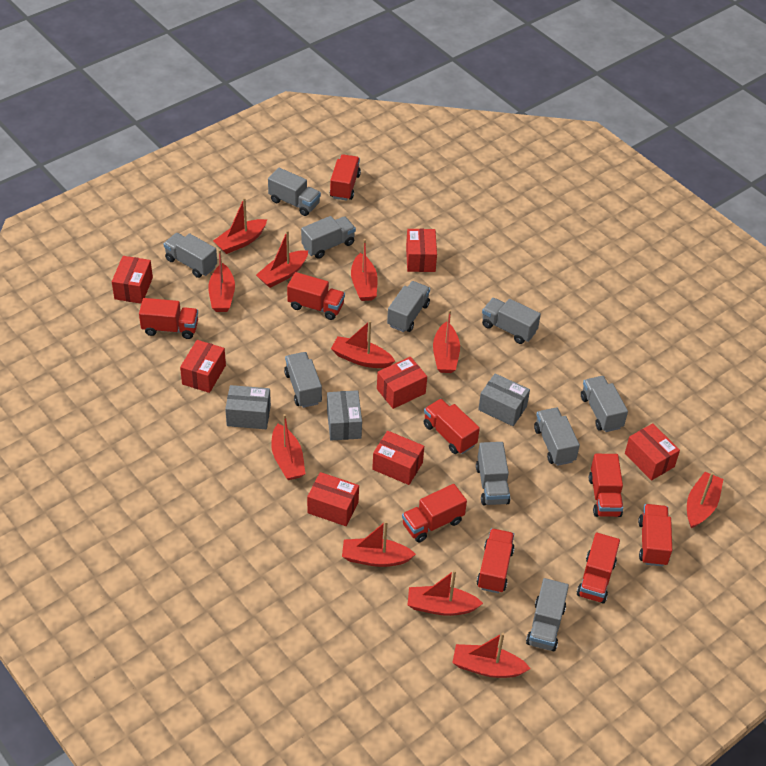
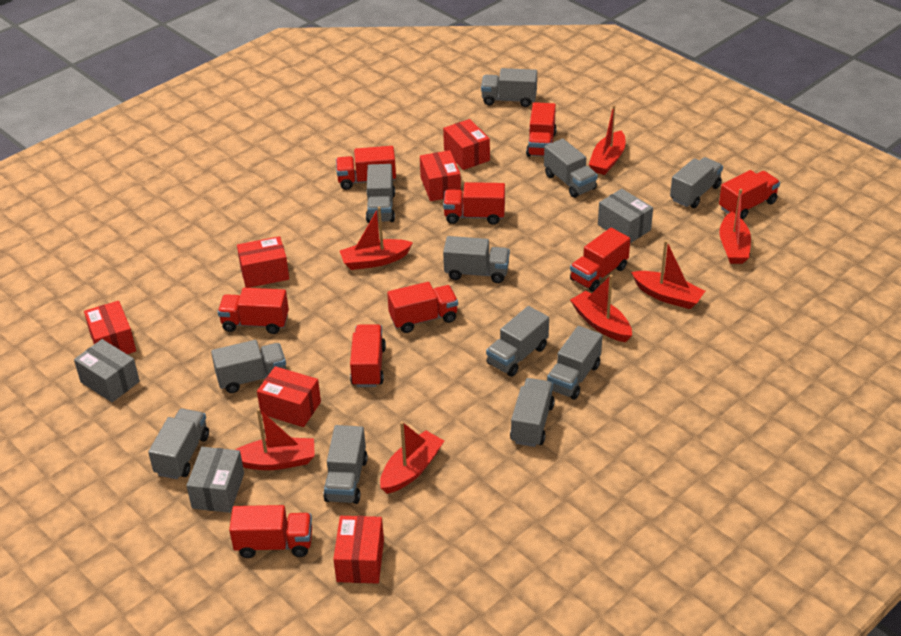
grey truck: 10 -> 11
red boat: 11 -> 7
red box: 7 -> 6

